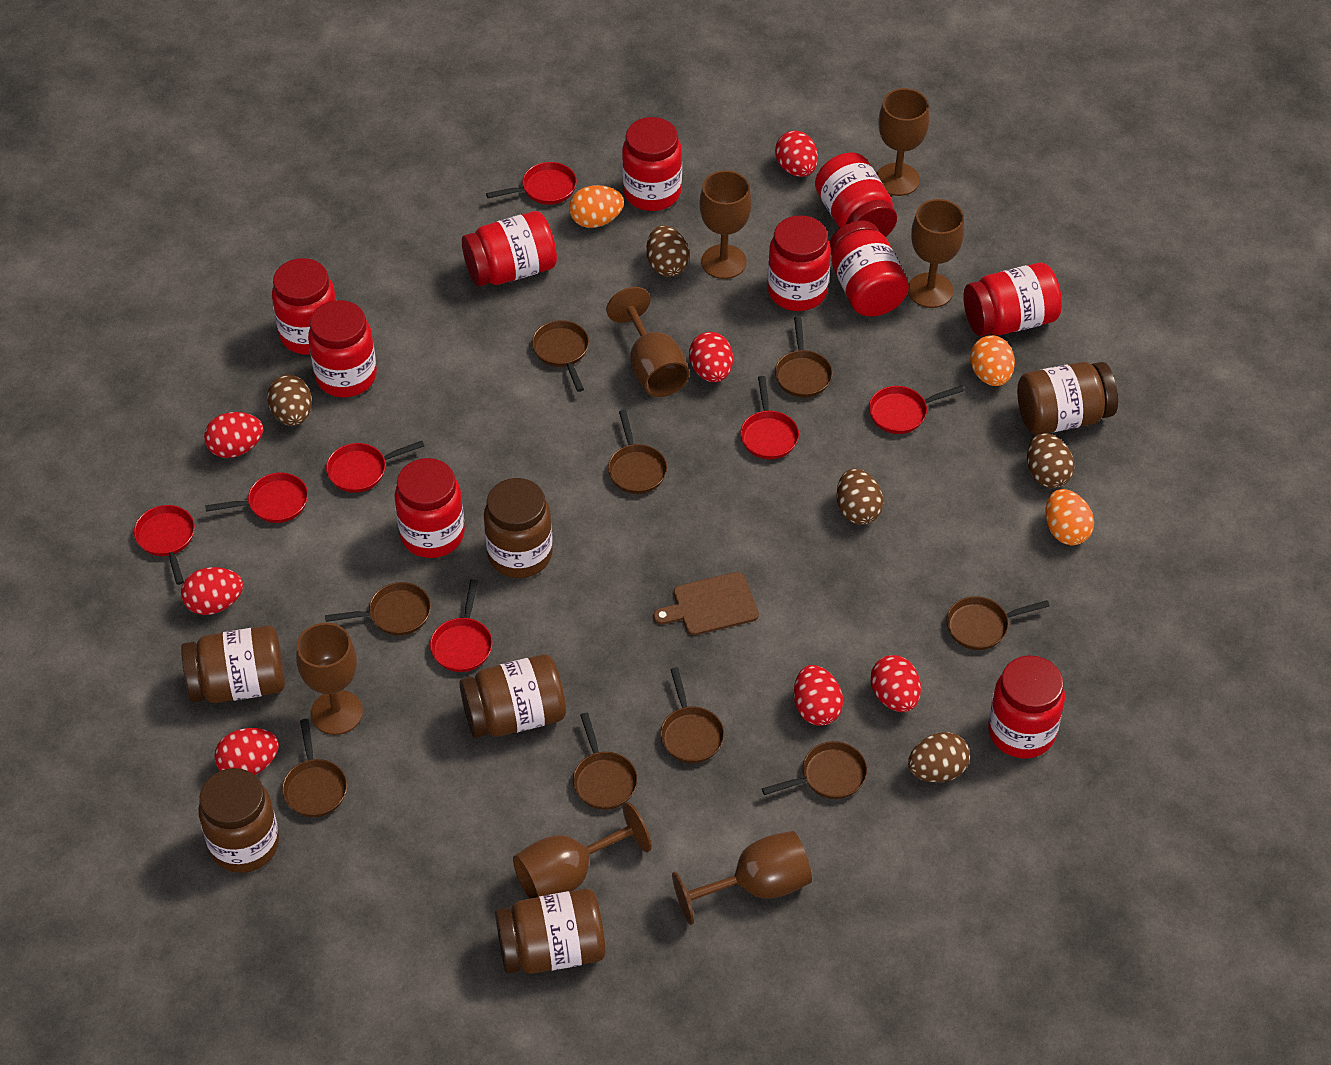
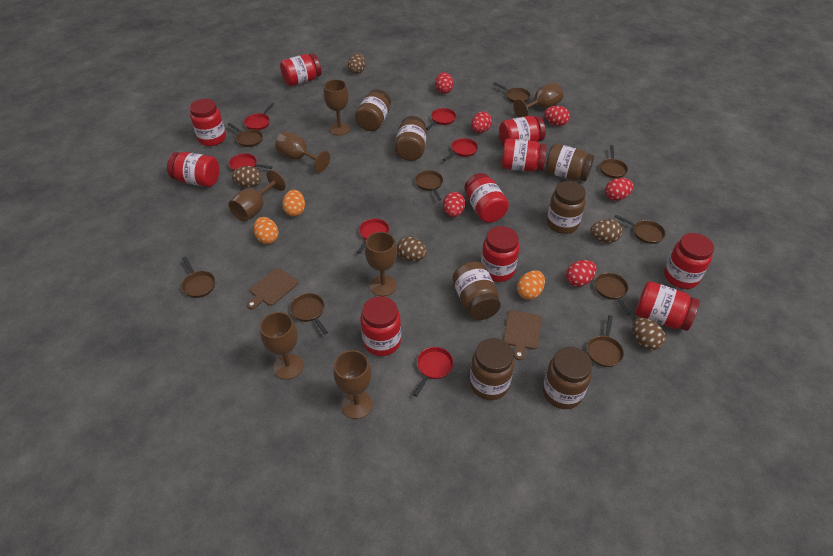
brown cutting board: 1 -> 2
brown jar: 6 -> 7
red egg: 7 -> 6
red pan: 7 -> 6

